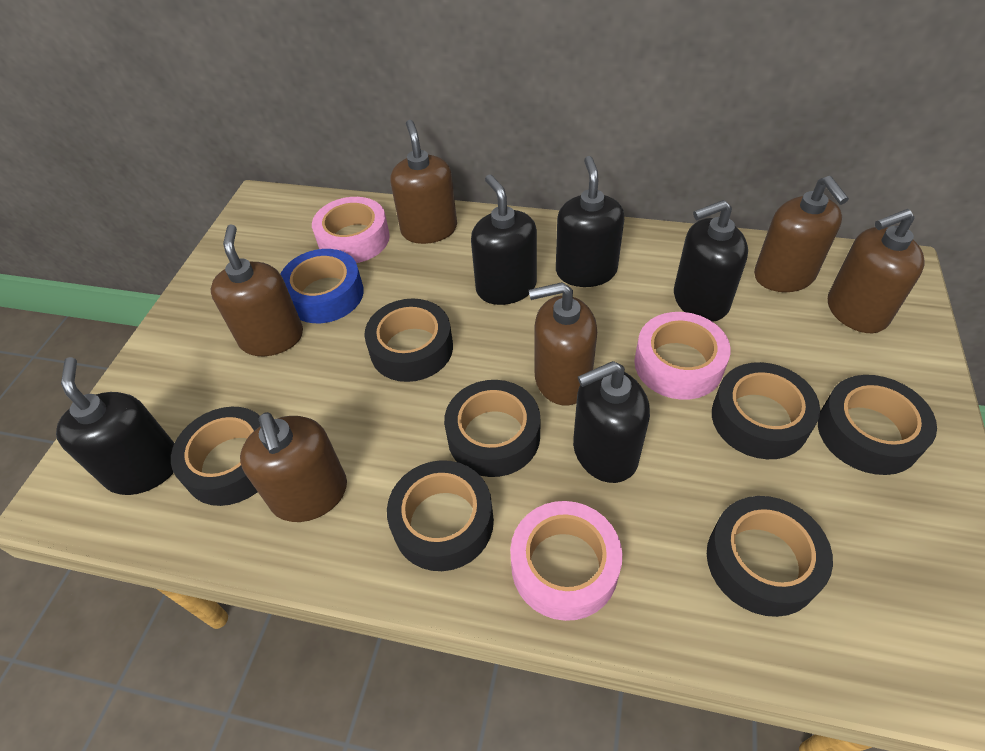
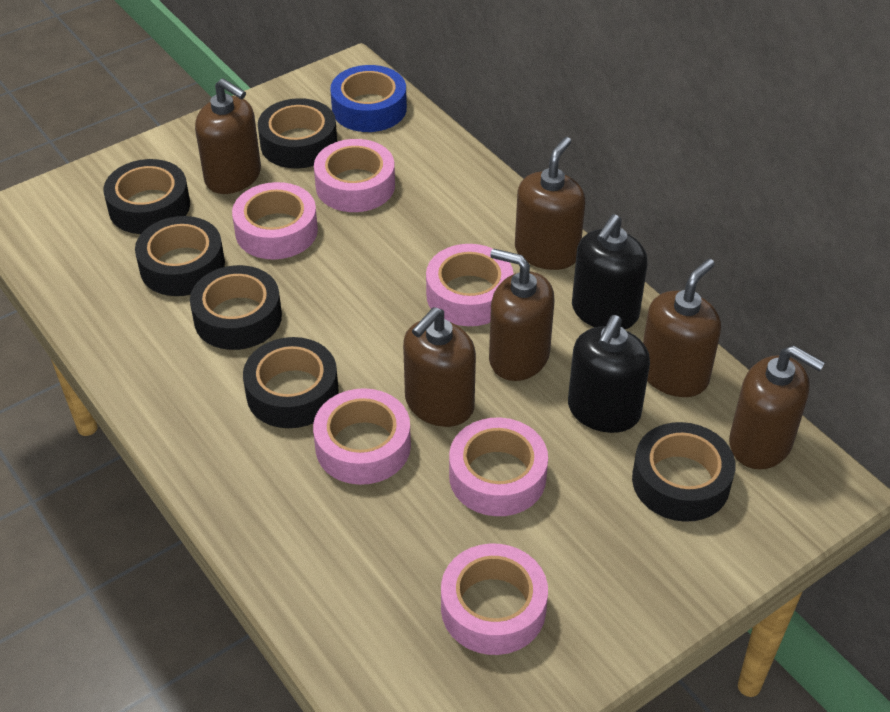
black soap dispenser: 5 -> 2
black tape: 7 -> 6
pink tape: 3 -> 6

